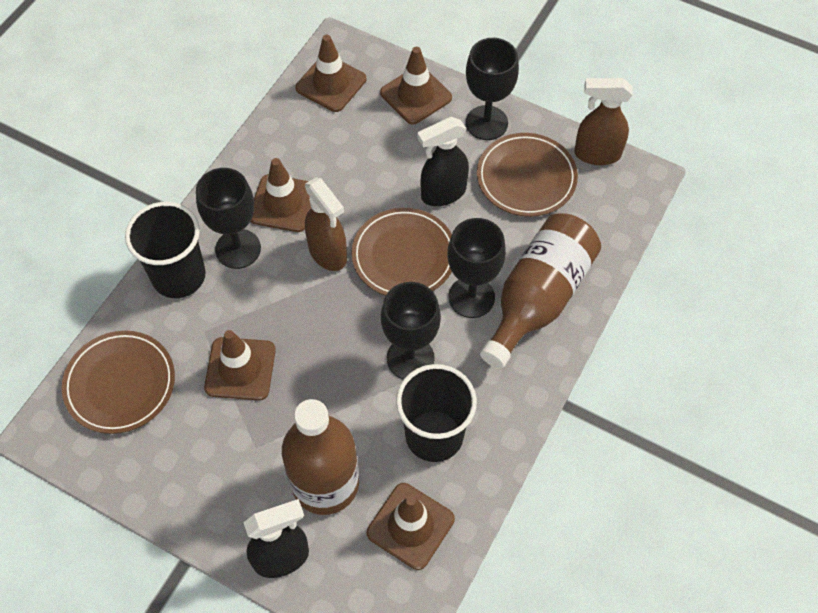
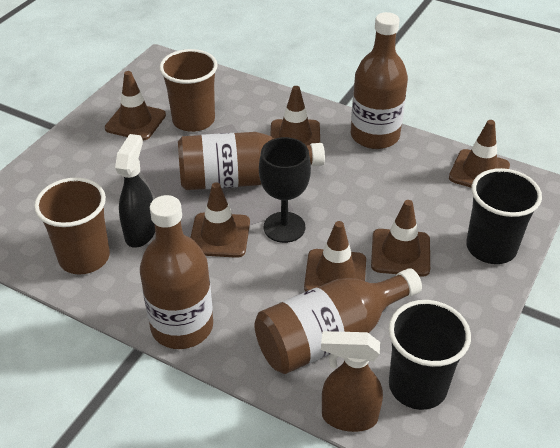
black goblet: 4 -> 1
black spray bottle: 2 -> 1
brown bottle: 2 -> 4
brown cup: 0 -> 2
brown plate: 3 -> 0
brown spray bottle: 2 -> 1
brown traffic cone: 5 -> 6

